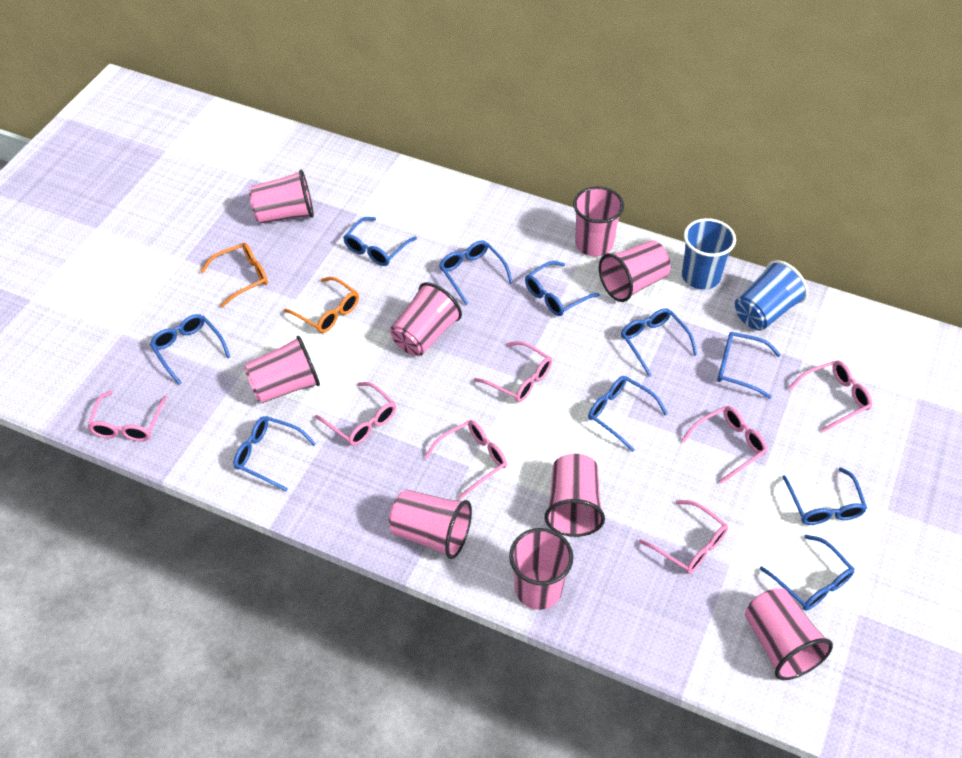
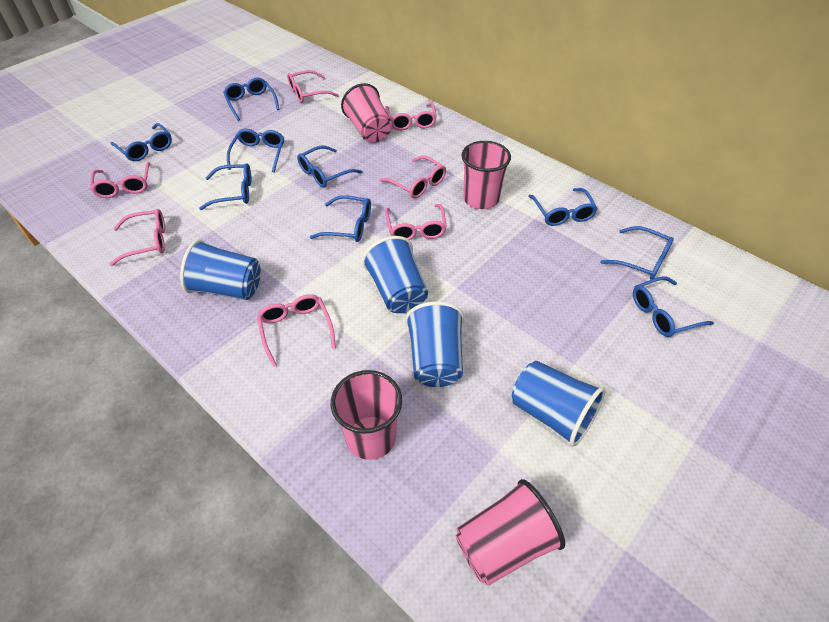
blue cup: 2 -> 4
blue glasses: 10 -> 9
orange glasses: 2 -> 0
pink cup: 9 -> 4

